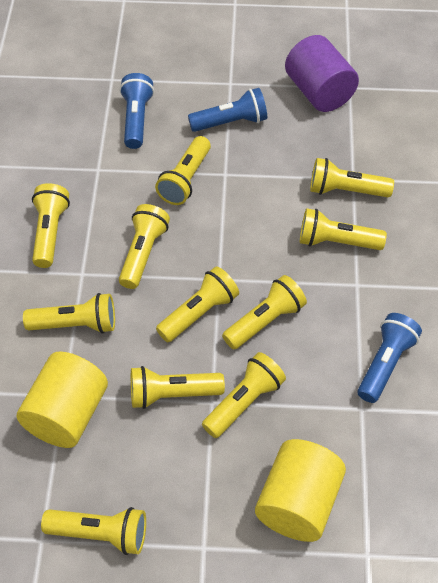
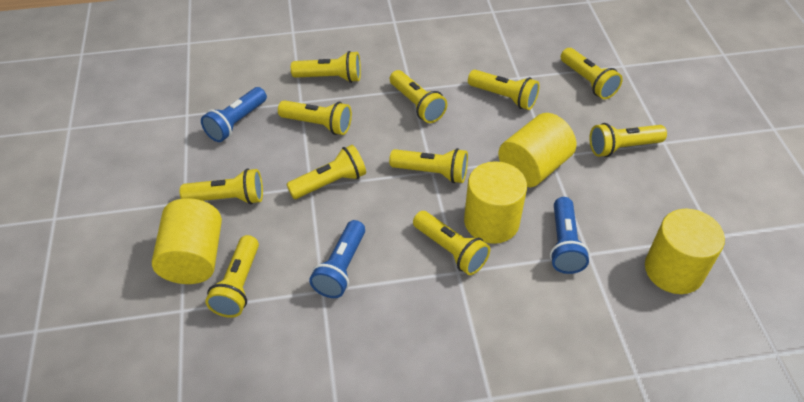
purple cylinder: 1 -> 0
yellow cylinder: 2 -> 4

